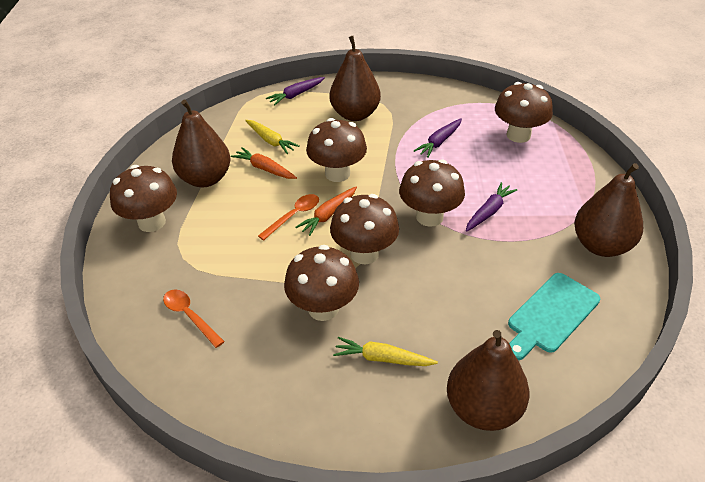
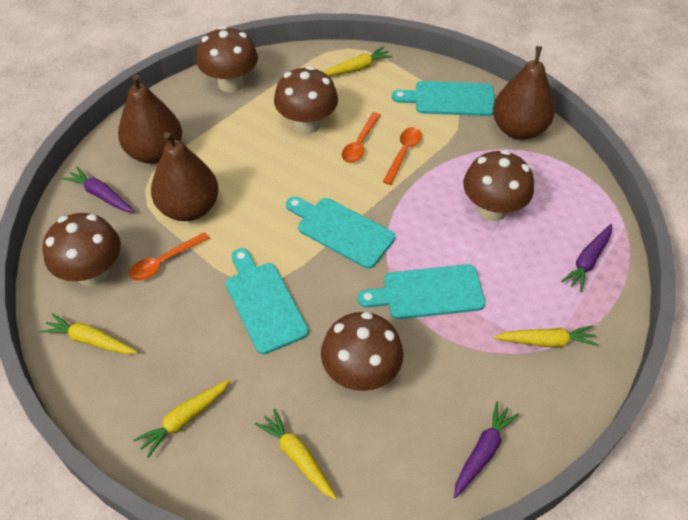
brown mushroom: 6 -> 5
brown pear: 4 -> 3
orange carrot: 2 -> 0
orange spoon: 2 -> 3
turquoise cutting board: 1 -> 4
yellow carrot: 2 -> 5

